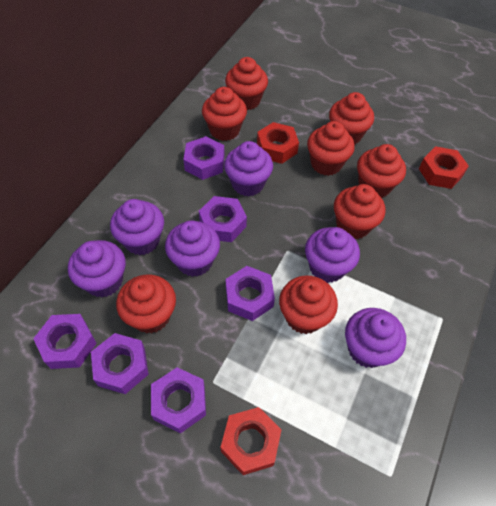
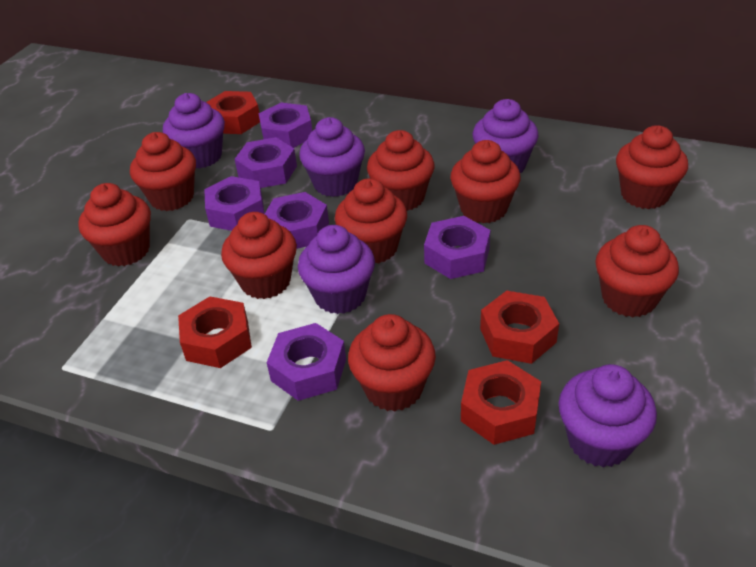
purple cupcake: 6 -> 5
red cupcake: 8 -> 9
red nut: 3 -> 4

